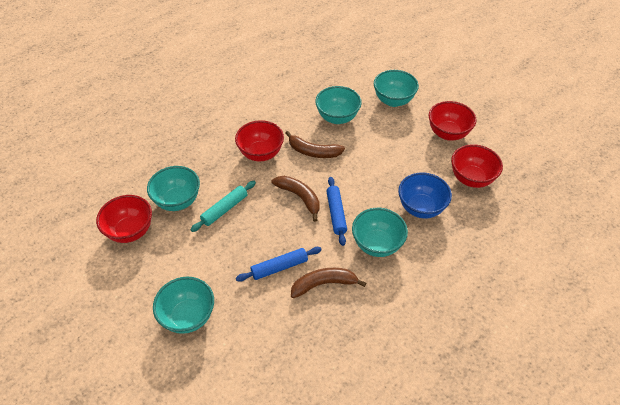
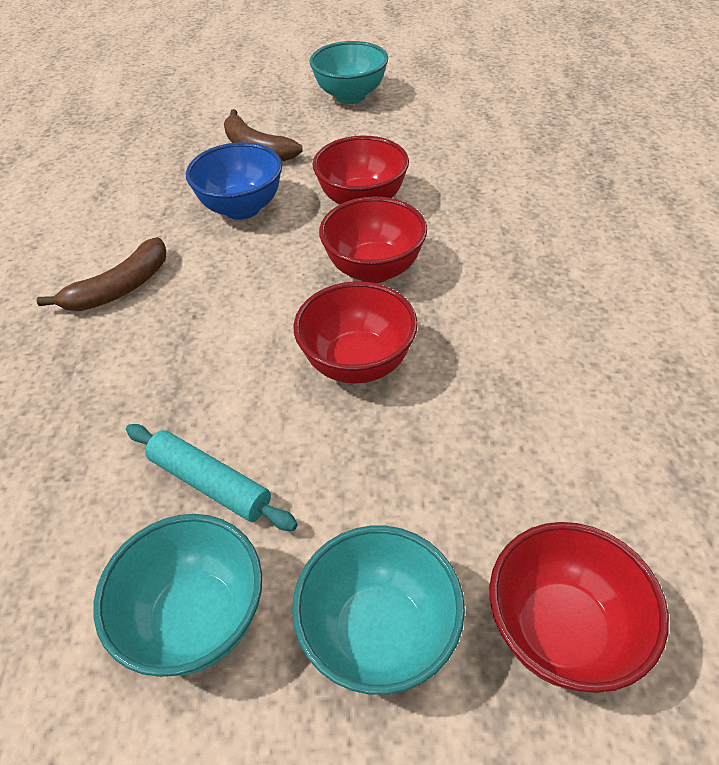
blue rolling pin: 2 -> 0
brown banana: 3 -> 2
turquoise bowl: 5 -> 3

